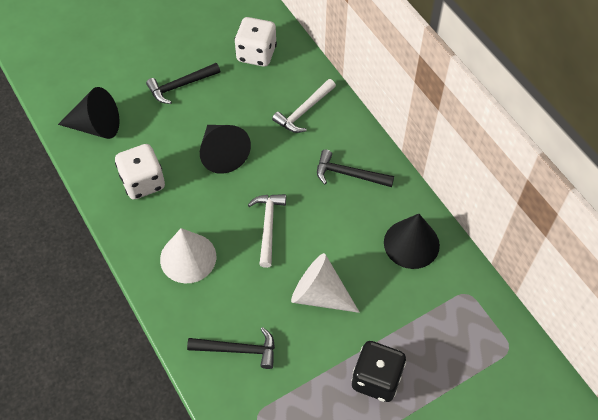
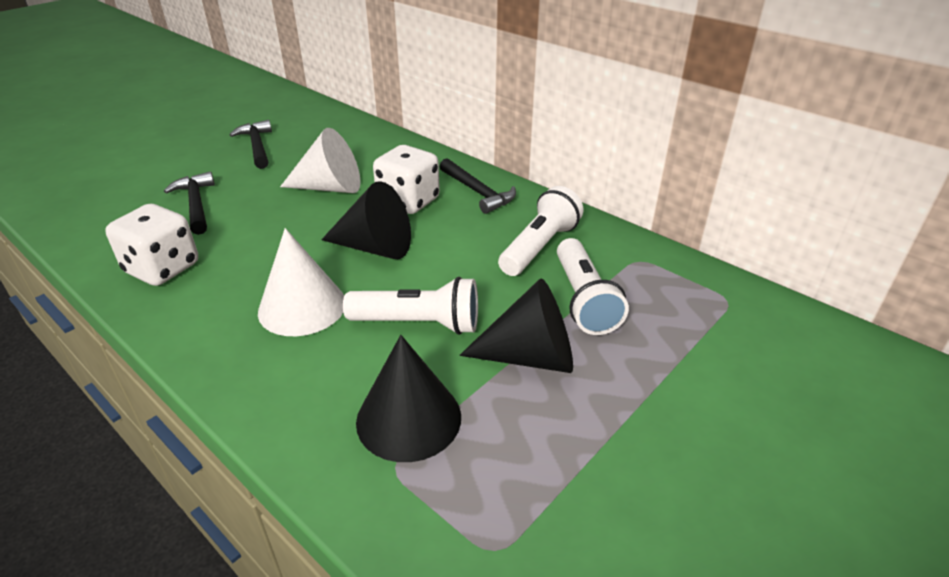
black dice: 1 -> 0
white flashlight: 0 -> 3
white hammer: 2 -> 0

